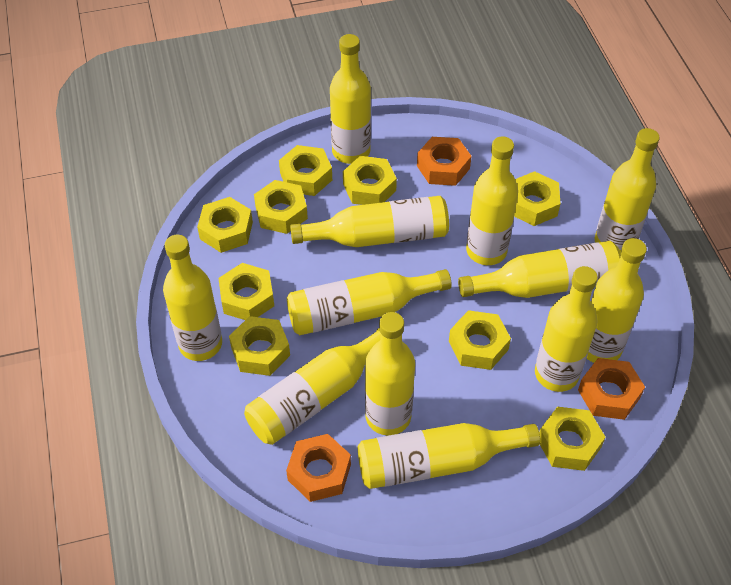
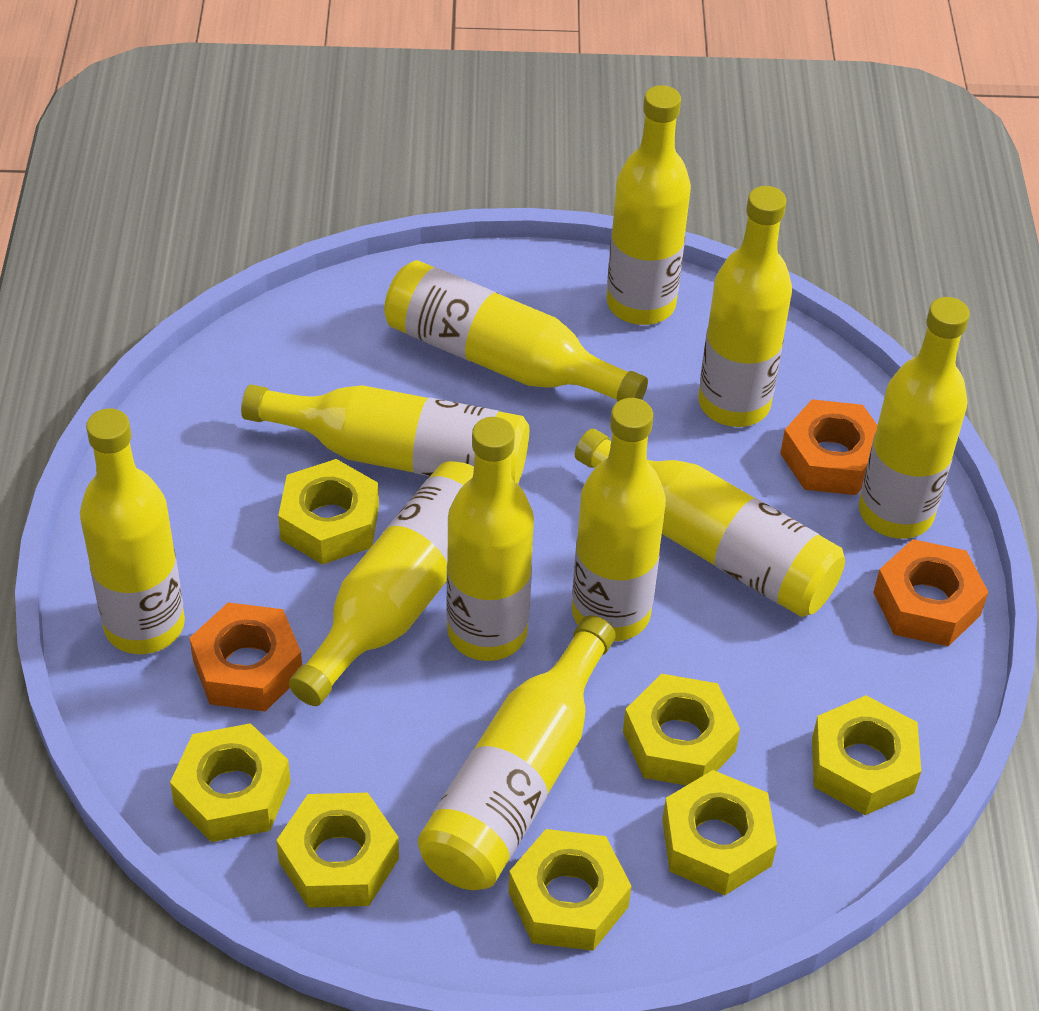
yellow bottle: 12 -> 11
yellow nut: 9 -> 7

